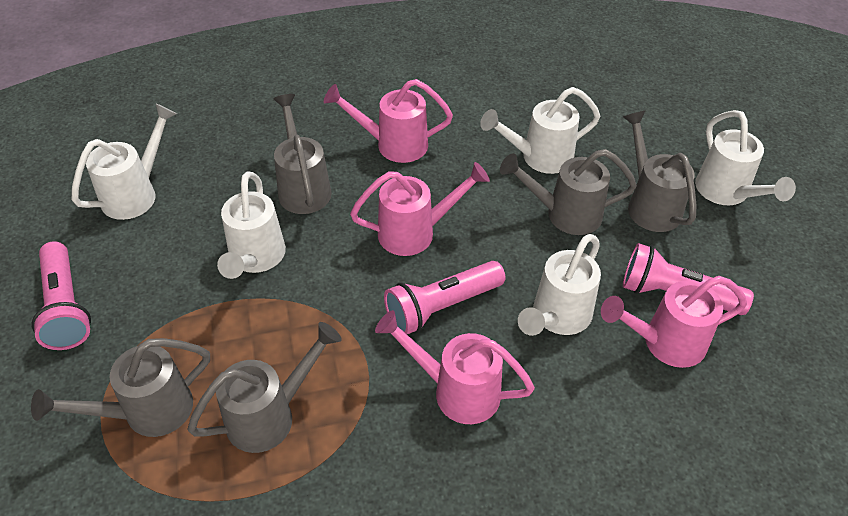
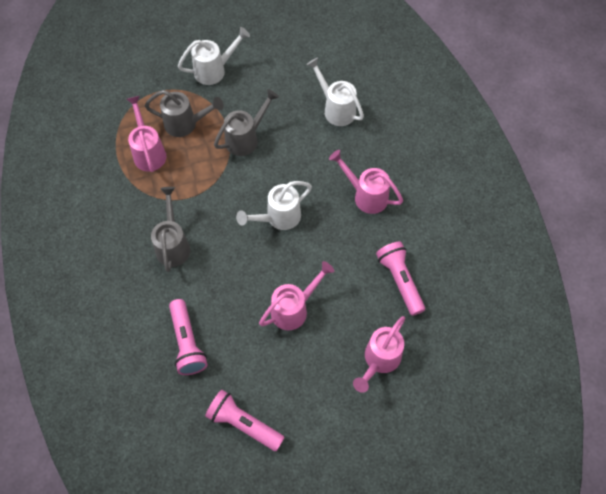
grey watering can: 5 -> 3
white watering can: 5 -> 3

